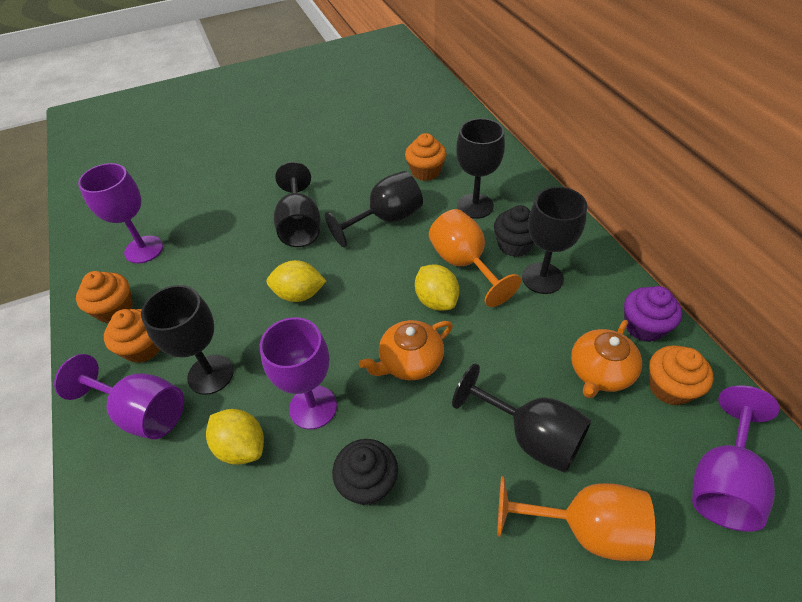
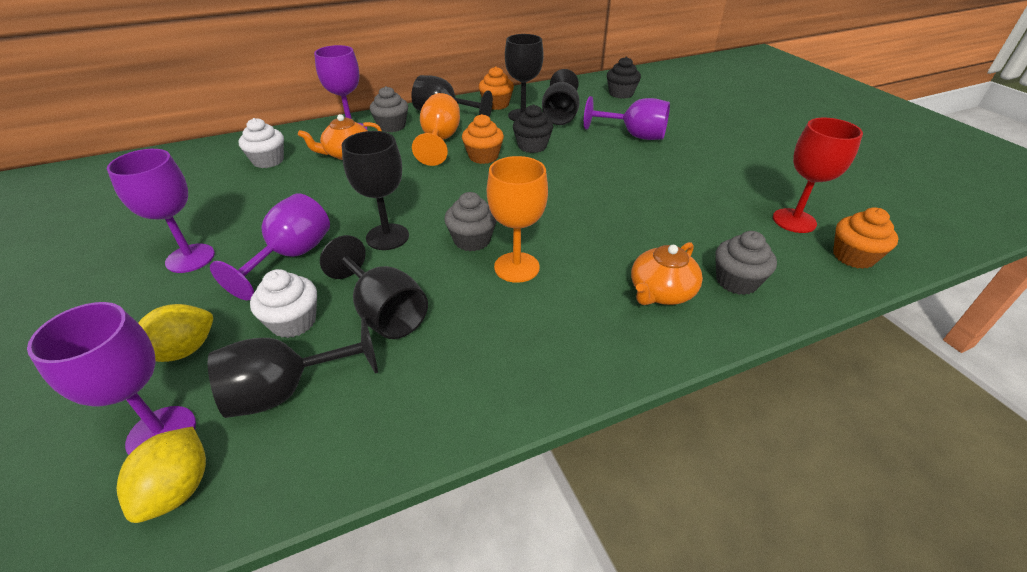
grey cupcake: 0 -> 3
orange cupcake: 4 -> 3
purple cupcake: 1 -> 0
purple goblet: 4 -> 5
red goblet: 0 -> 1
white cupcake: 0 -> 2
yellow lemon: 3 -> 2

